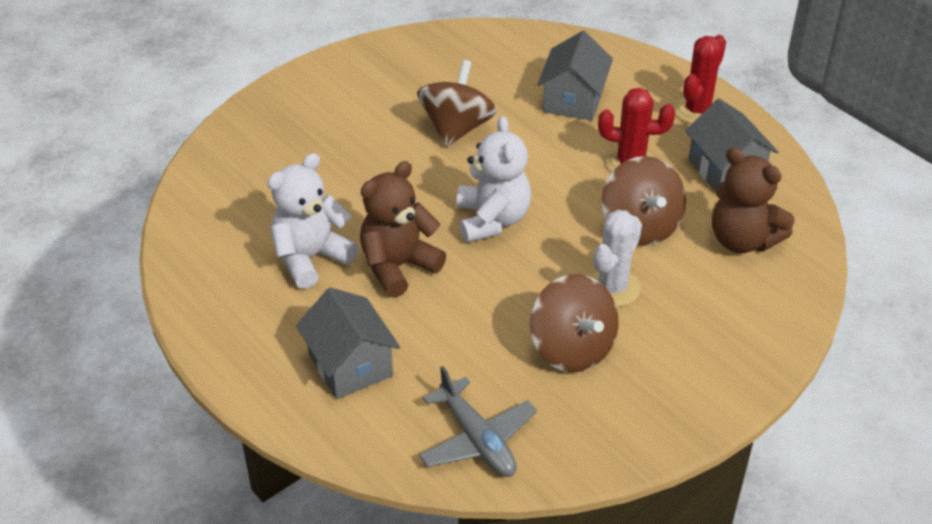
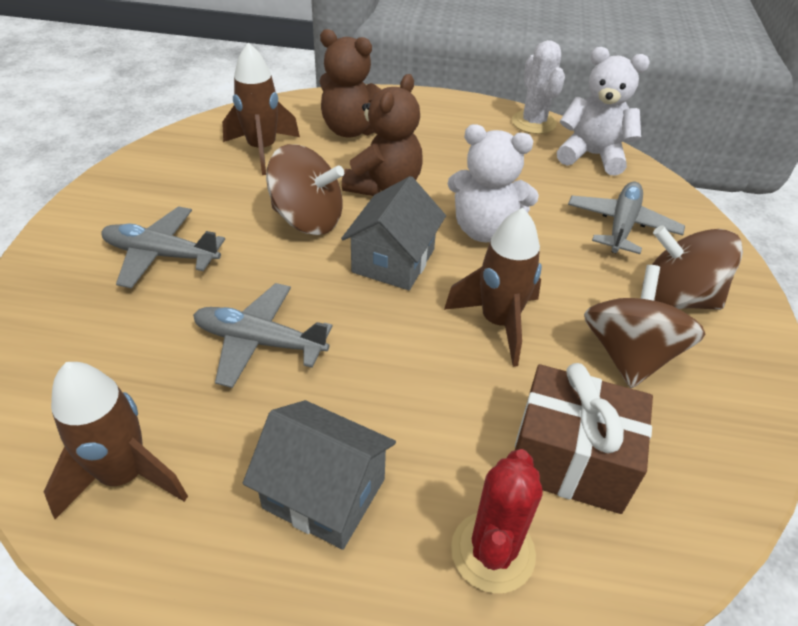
brown gift: 0 -> 1
brown rocket: 0 -> 3
grey house: 3 -> 2
grey plane: 1 -> 3
red cactus: 2 -> 1

